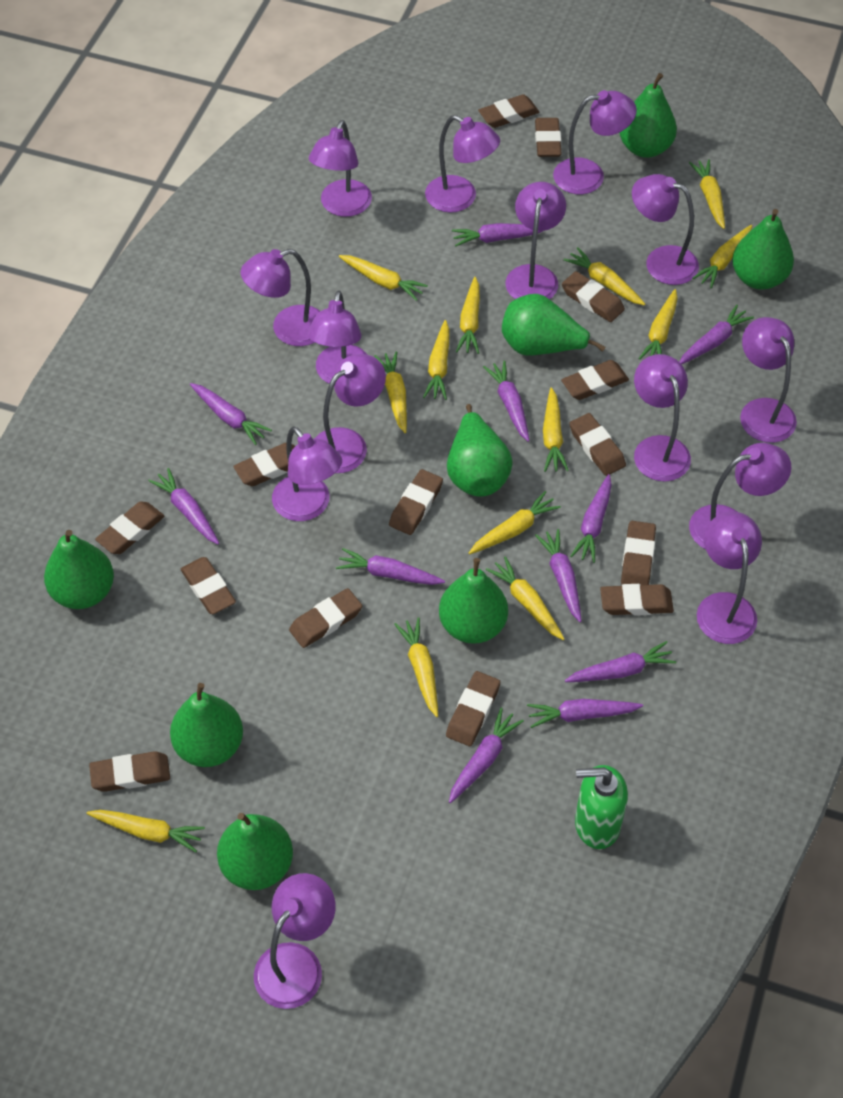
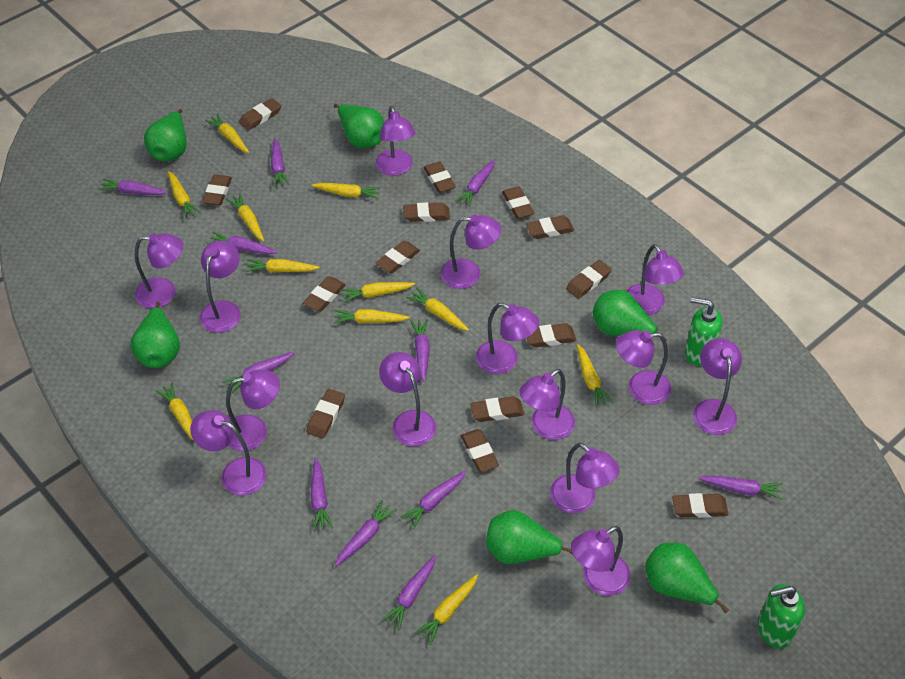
green pear: 8 -> 6
green soap dispenser: 1 -> 2
yellow carrot: 13 -> 11

